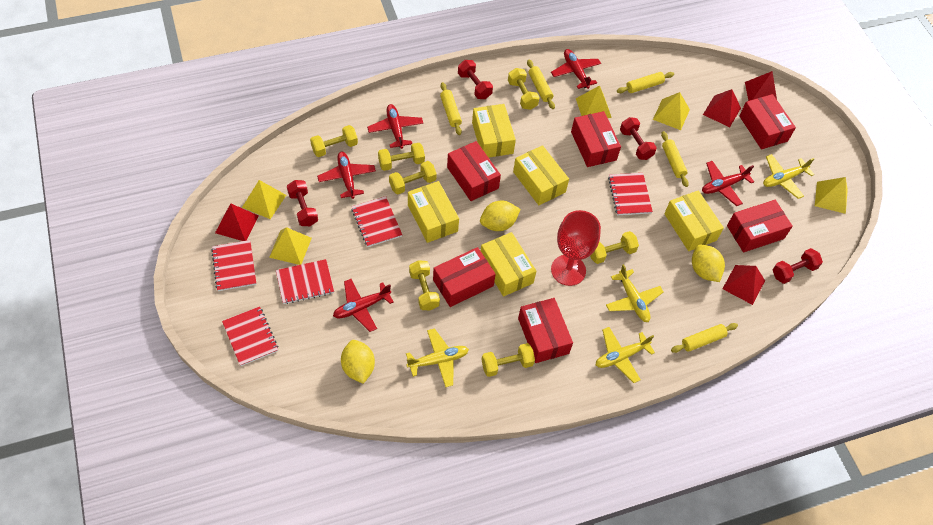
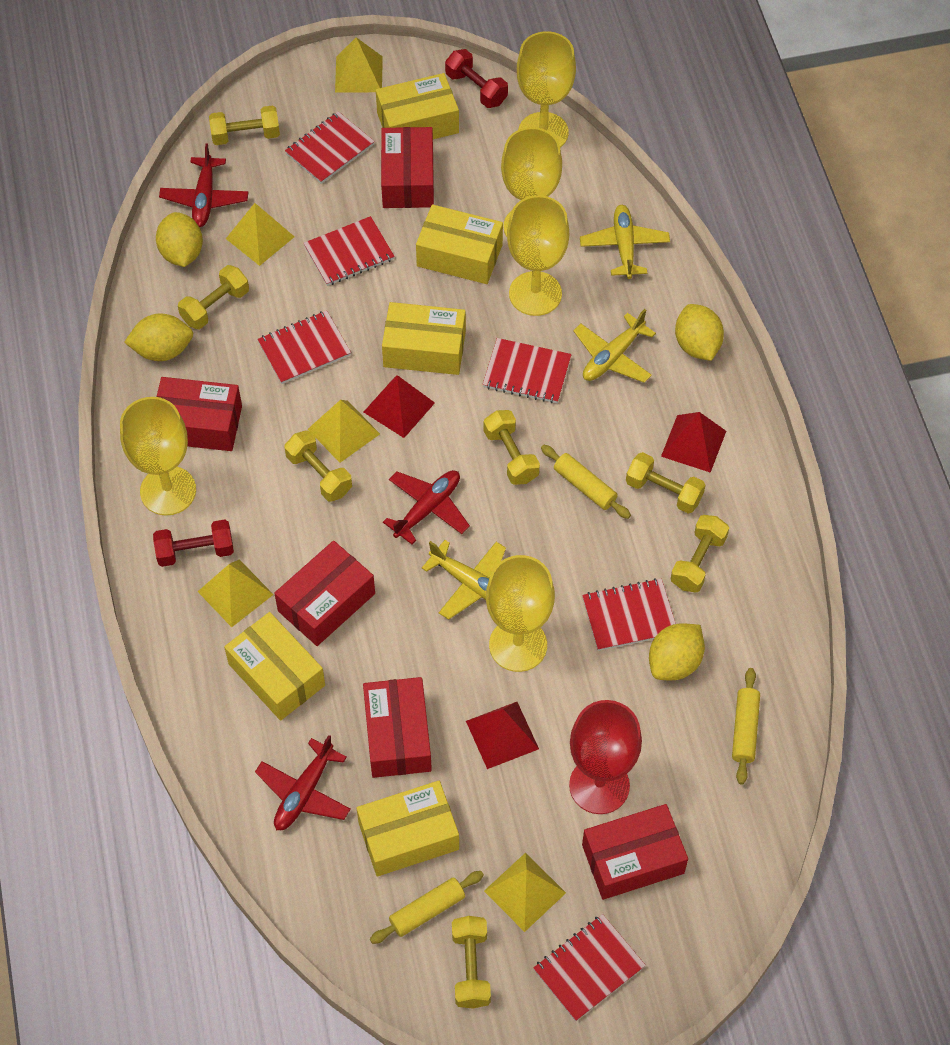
red box: 6 -> 5
red dumbbell: 4 -> 2
red notebook: 5 -> 6
red plane: 5 -> 3
red pyramid: 4 -> 3
yellow goblet: 0 -> 5
yellow lemon: 3 -> 4
yellow plane: 4 -> 3
yellow rolling pin: 5 -> 3

